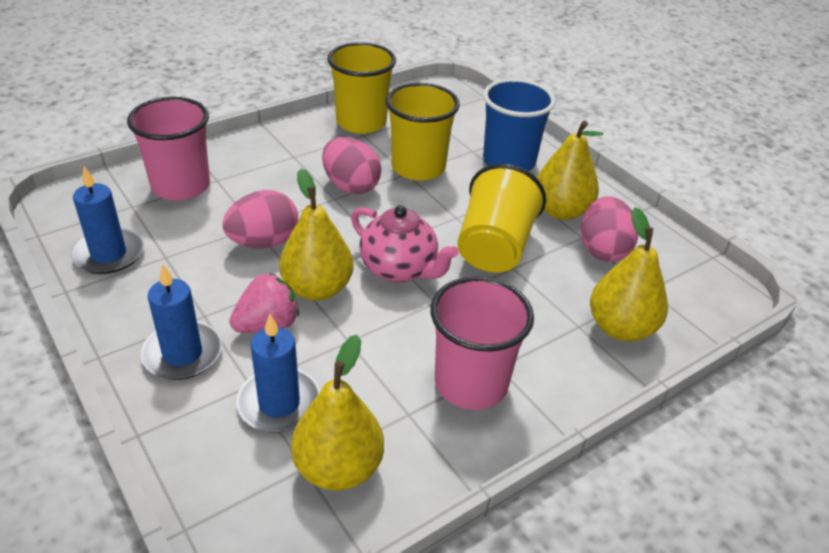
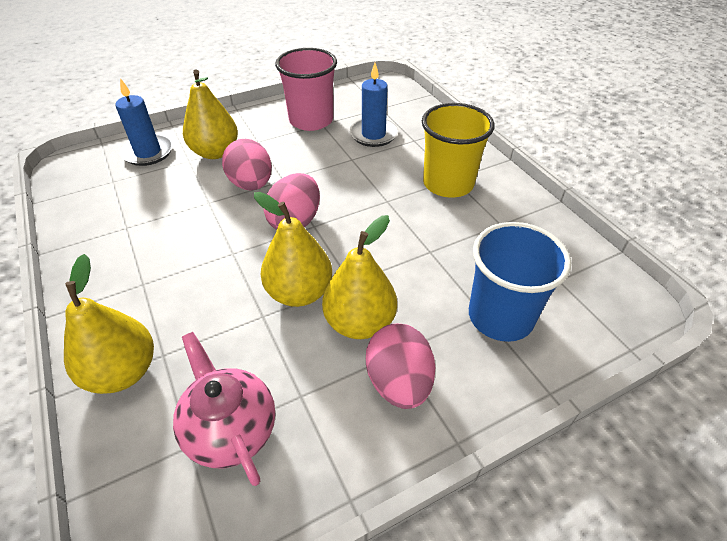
blue candle: 3 -> 2
pink cup: 2 -> 1
pink strawberry: 1 -> 0
yellow cup: 3 -> 1

